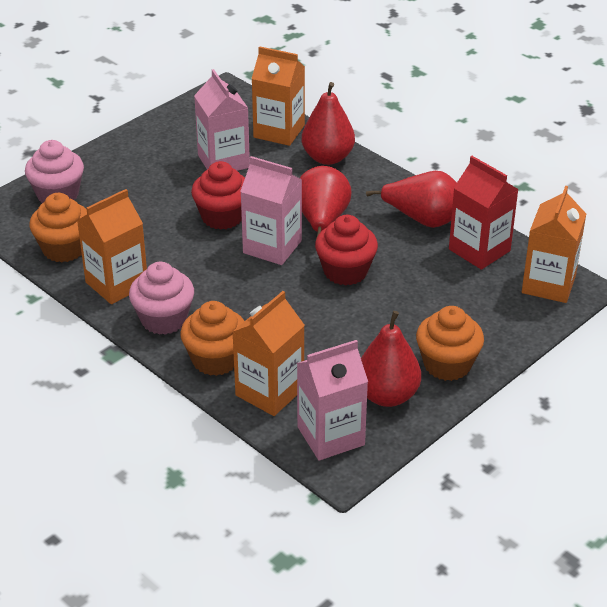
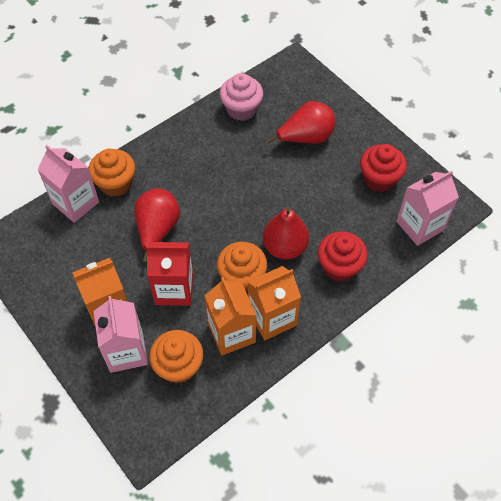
orange carton: 4 -> 3
pink cupcake: 2 -> 1
red pear: 4 -> 3

